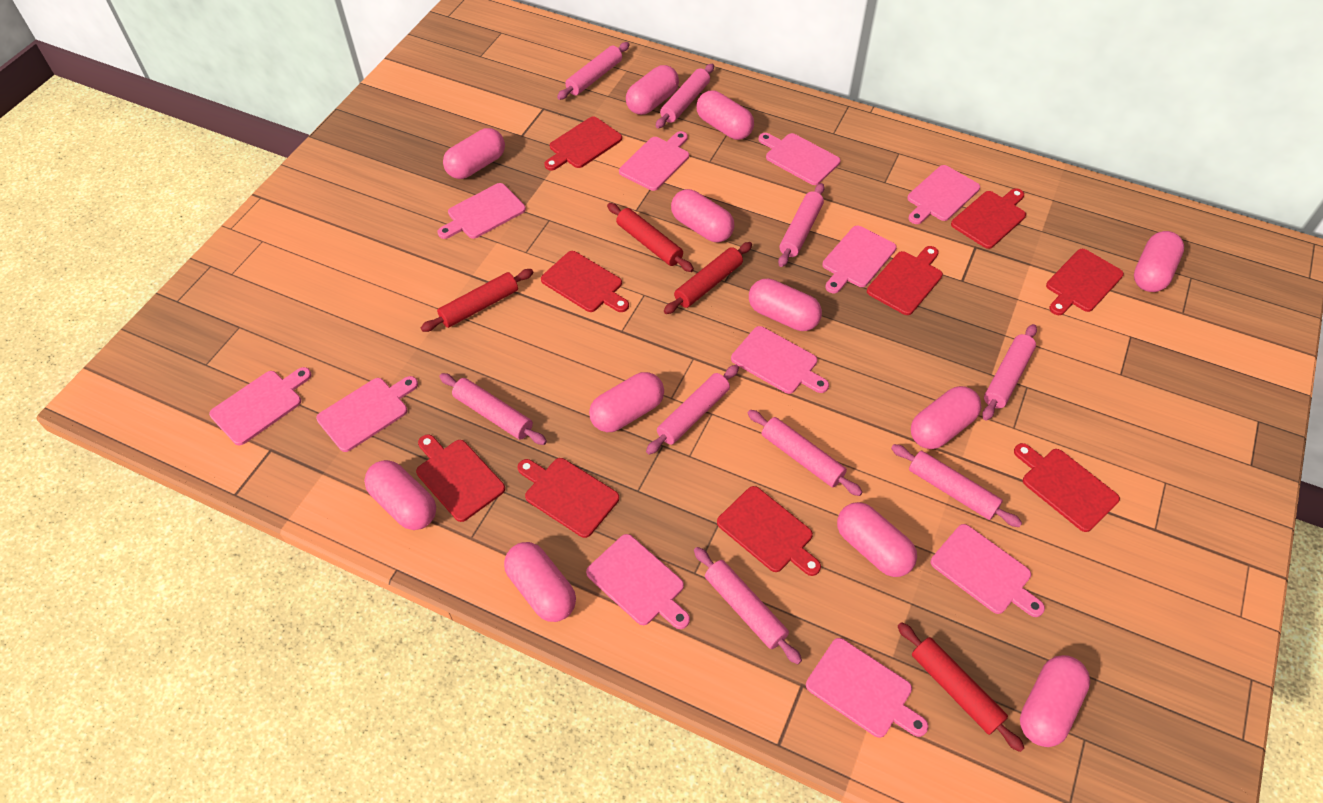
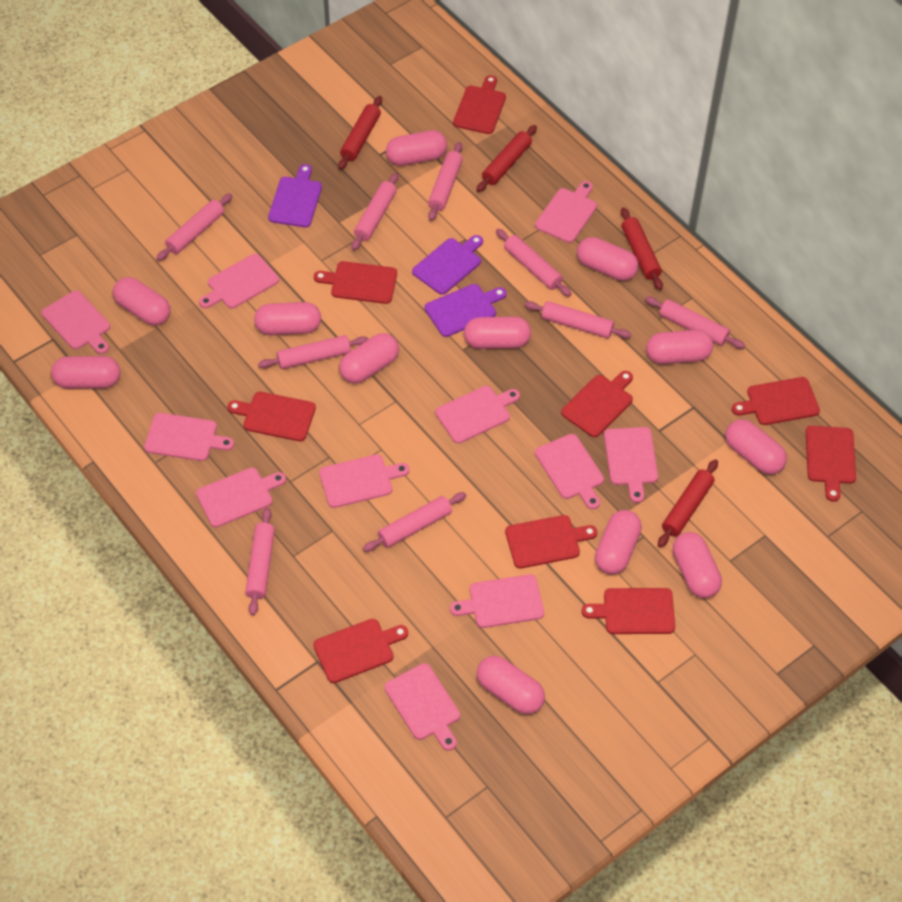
purple cutting board: 0 -> 3

